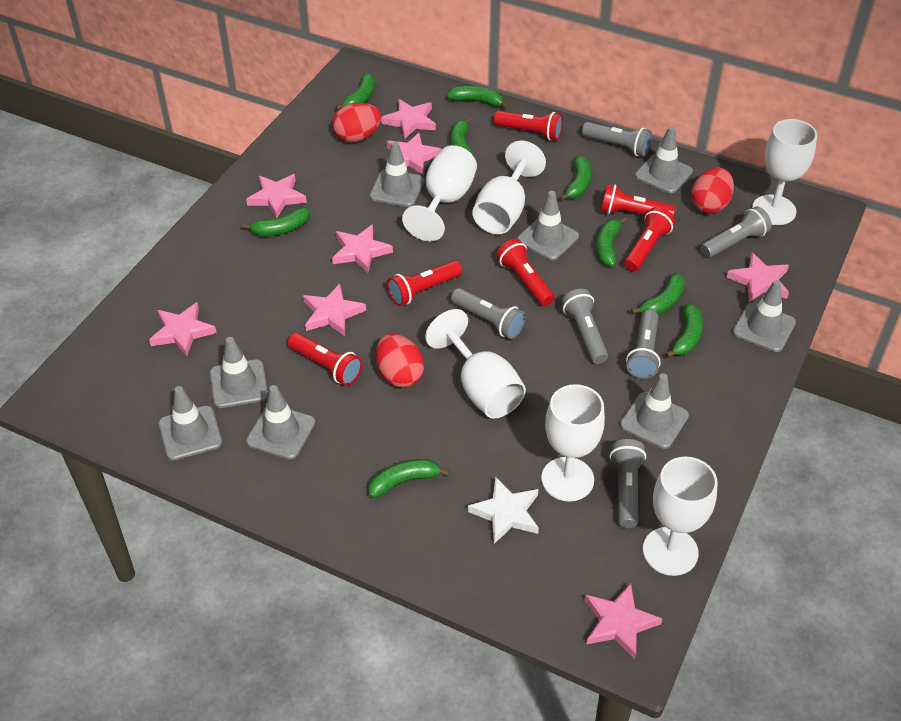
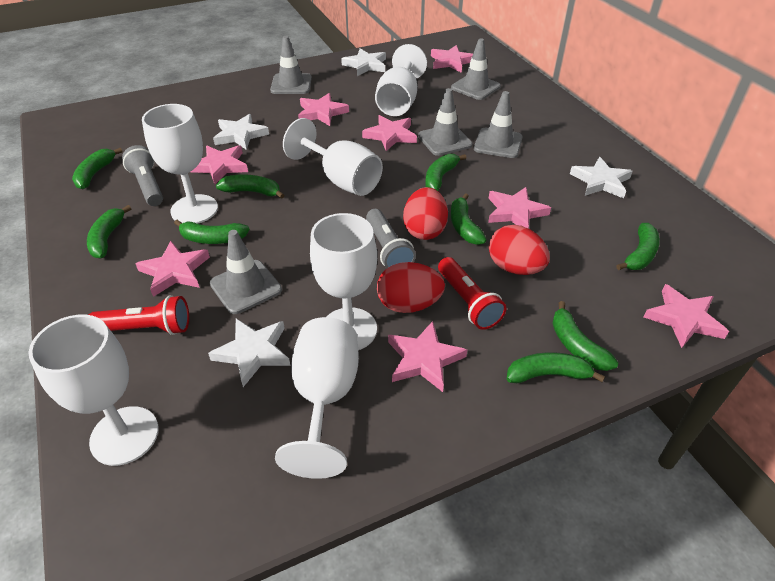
grey flashlight: 6 -> 2
grey traffic cone: 8 -> 5
red flashlight: 6 -> 2
white star: 1 -> 4

